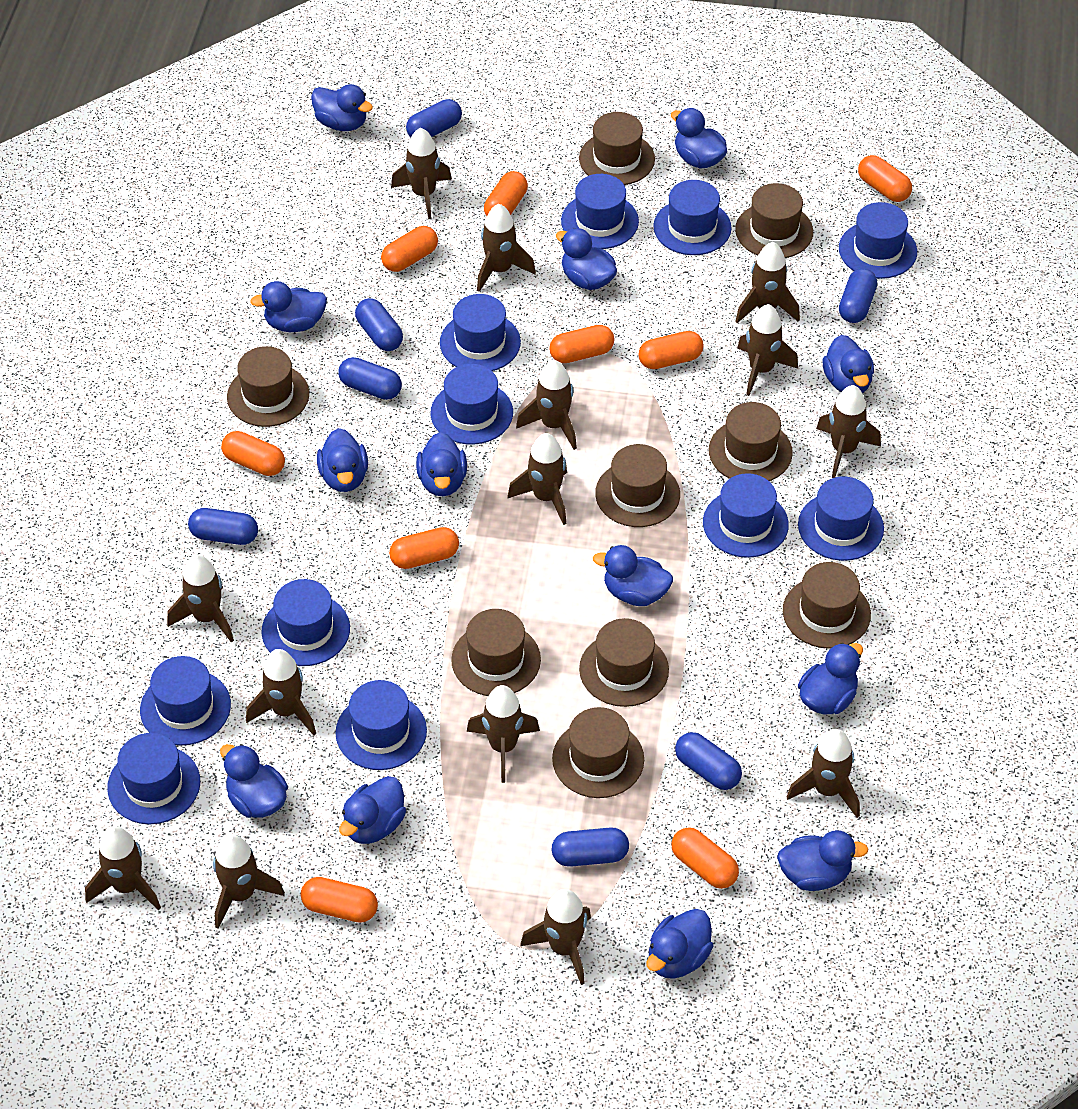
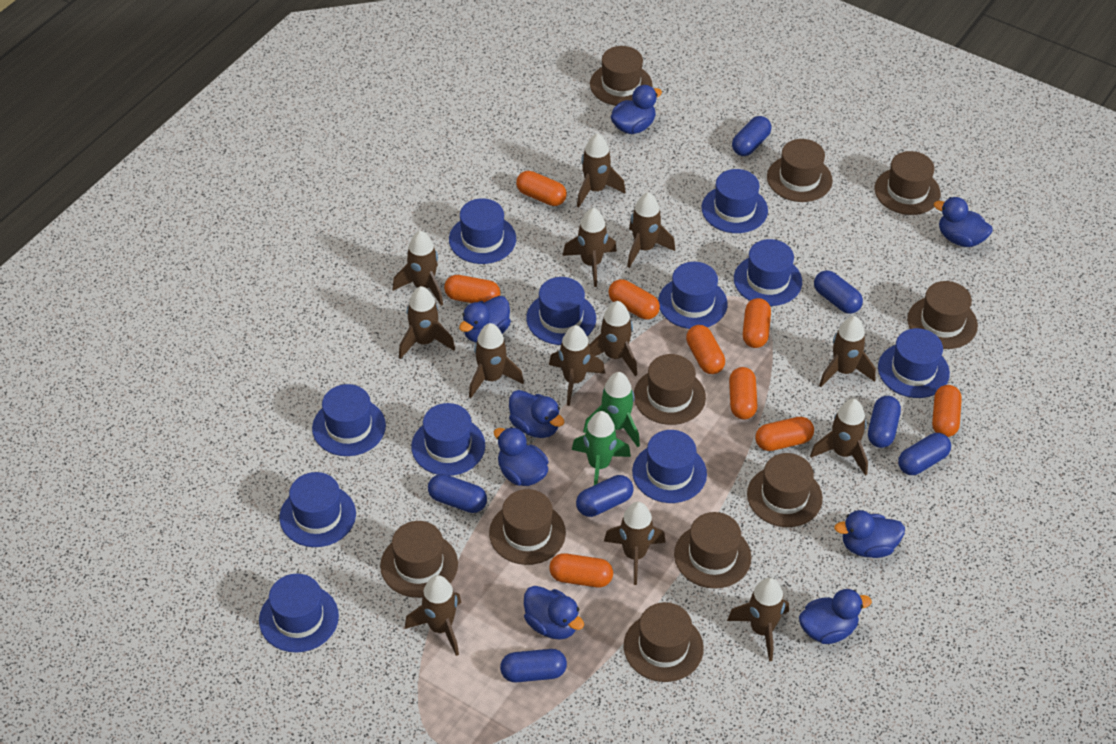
blue duck: 13 -> 8
brown hat: 9 -> 10
brown rocket: 14 -> 13
green rocket: 0 -> 2

